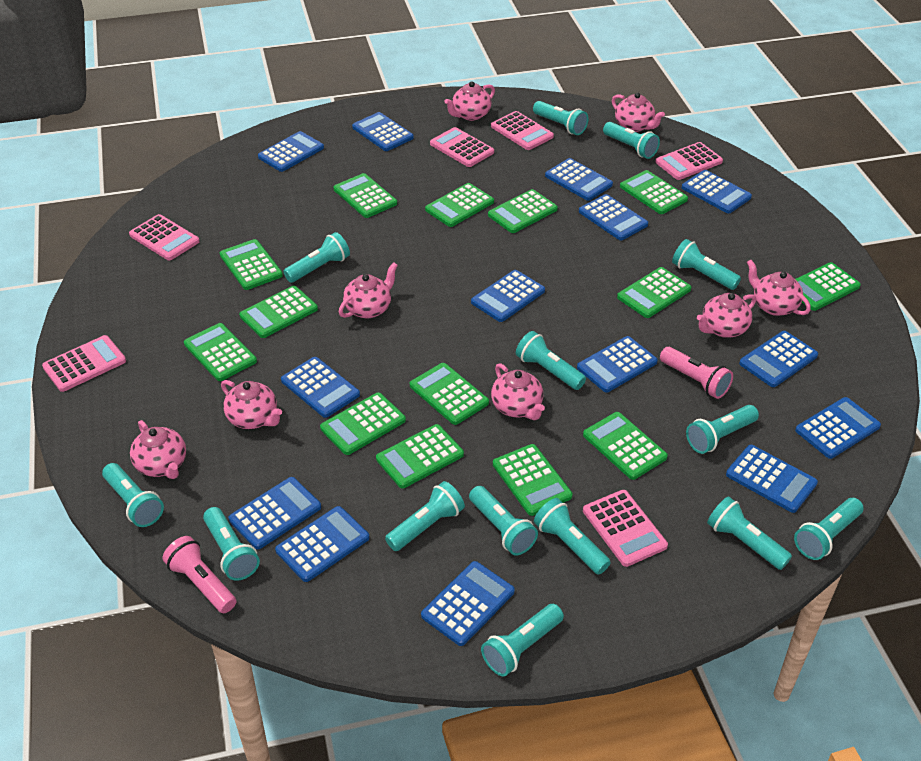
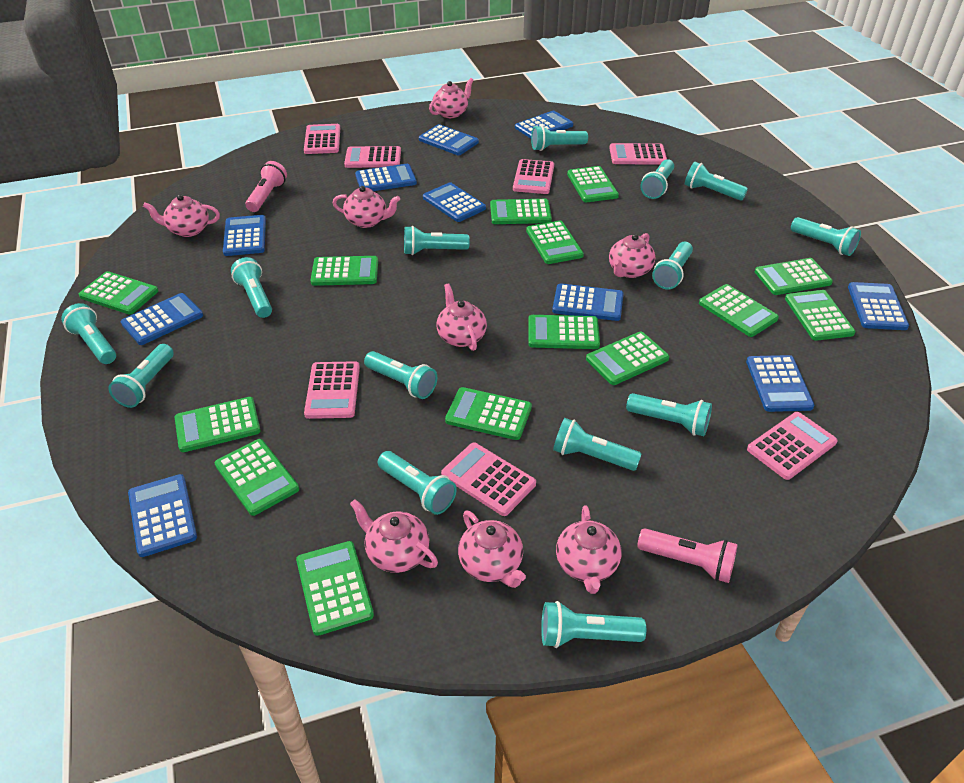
blue calculator: 14 -> 10
pink calculator: 6 -> 7

